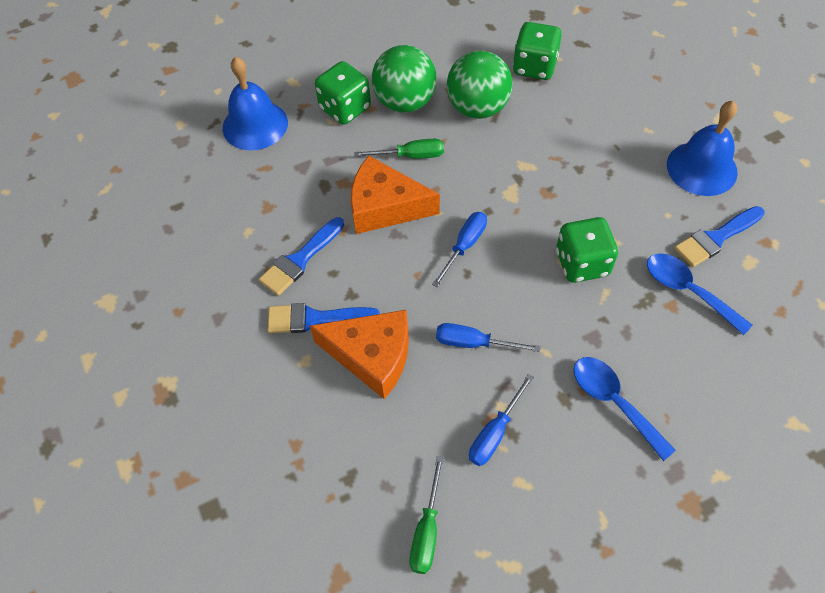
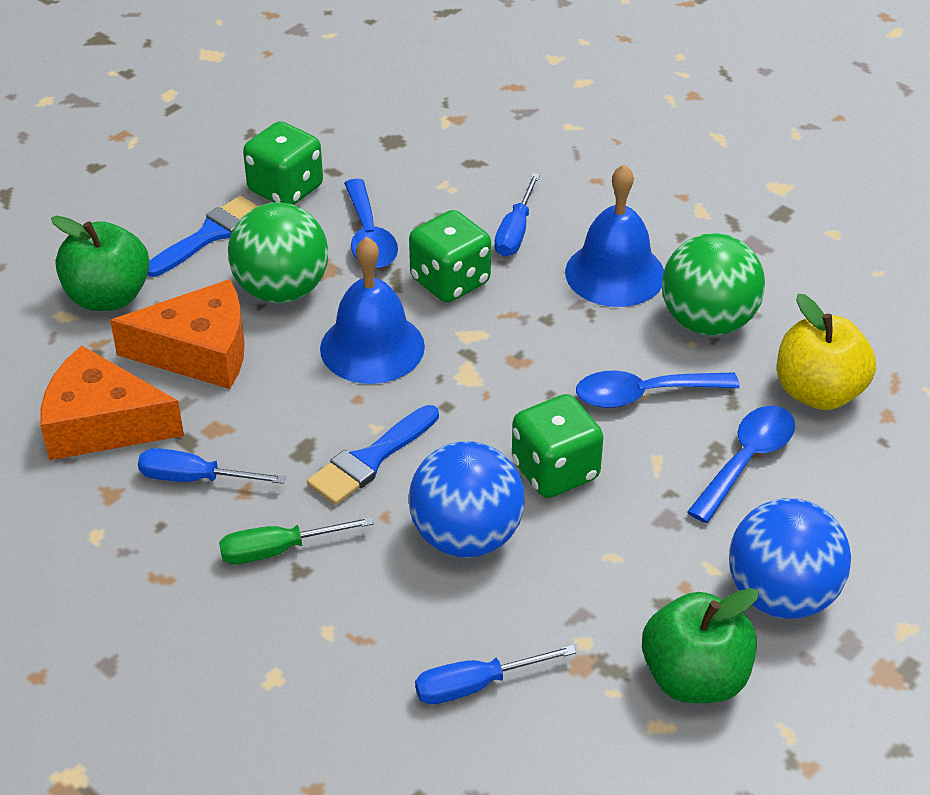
blue ball: 0 -> 2
blue brush: 3 -> 2
blue spoon: 2 -> 3
green apple: 0 -> 2
green screwdriver: 2 -> 1
yellow apple: 0 -> 1

